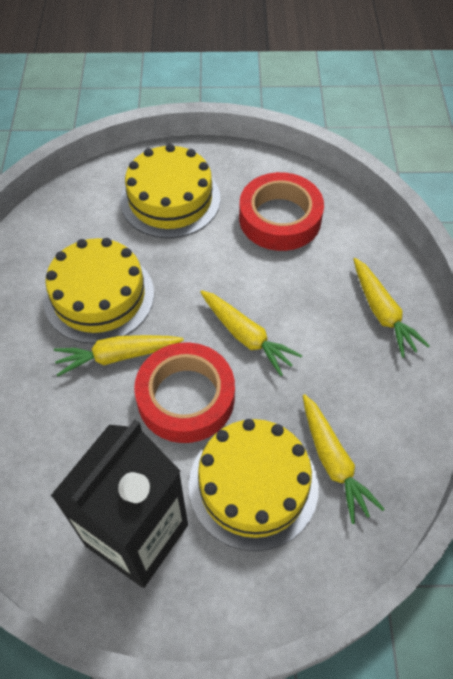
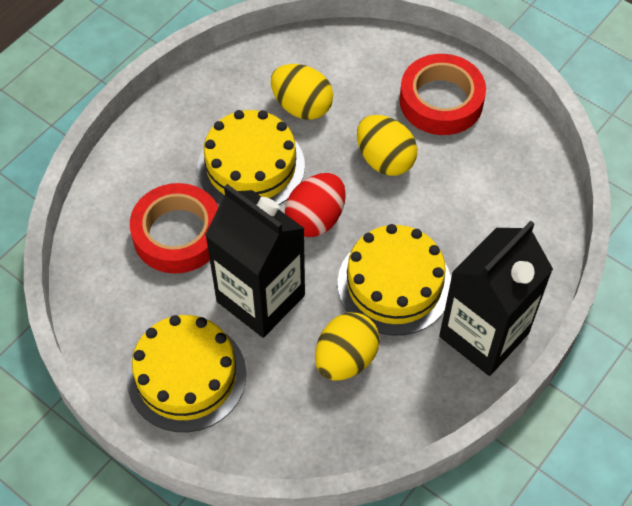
black carton: 1 -> 2
red egg: 0 -> 1
yellow carrot: 4 -> 0
yellow egg: 0 -> 3

